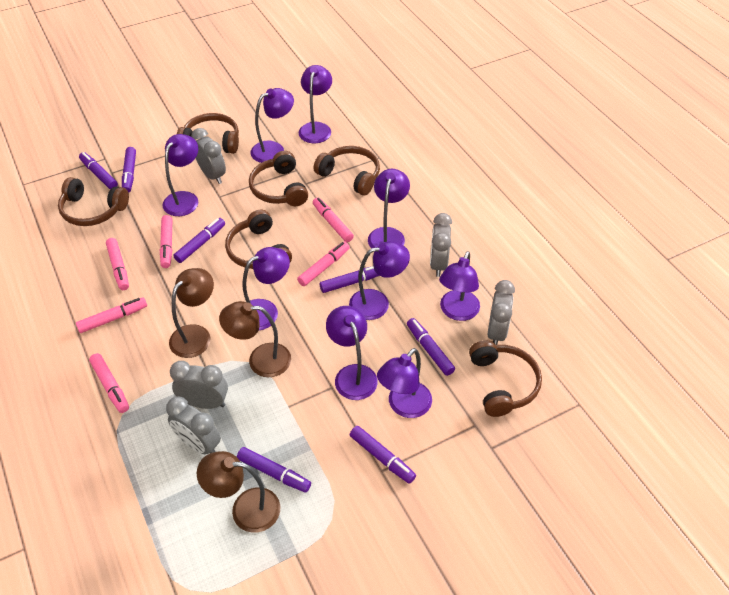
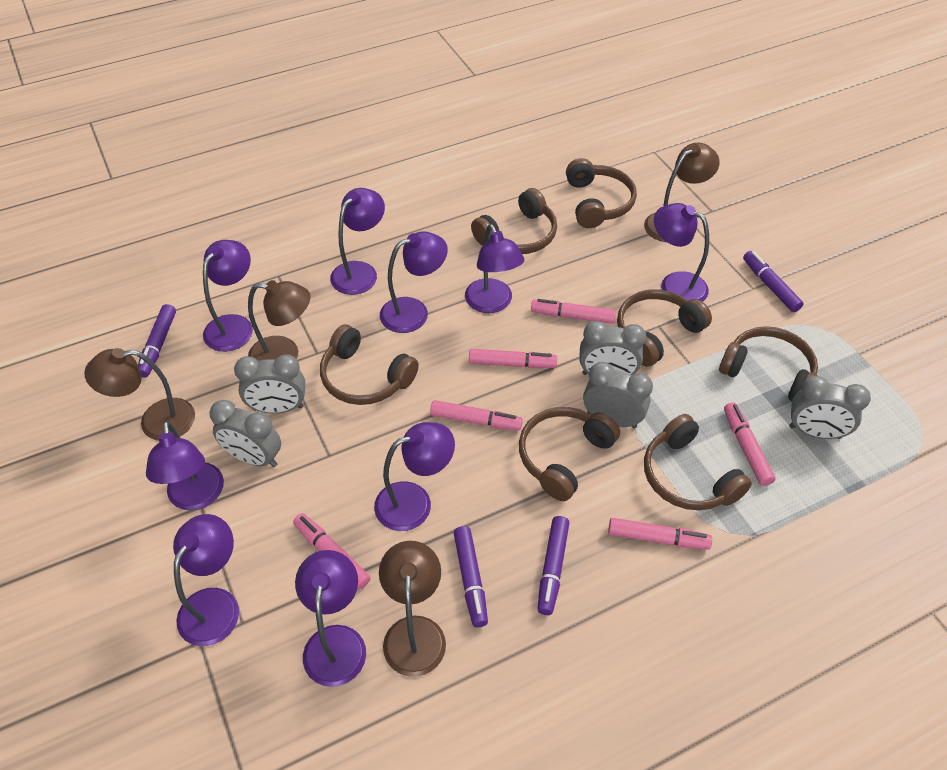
brown headphones: 6 -> 7
brown lamp: 3 -> 4
purple marker: 7 -> 4

